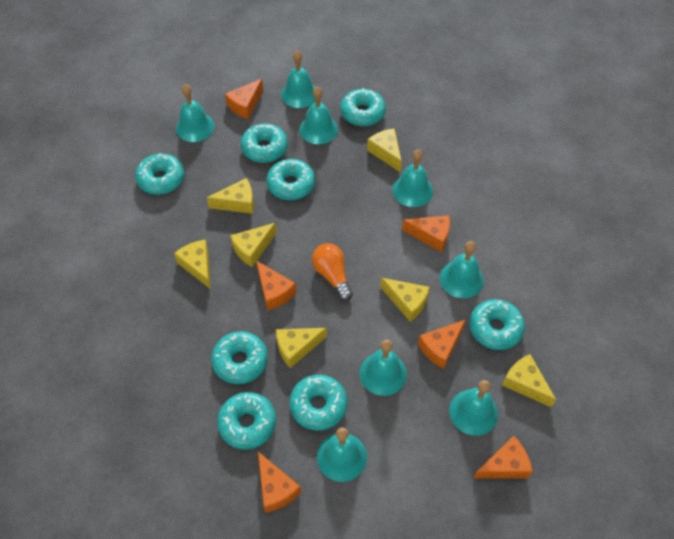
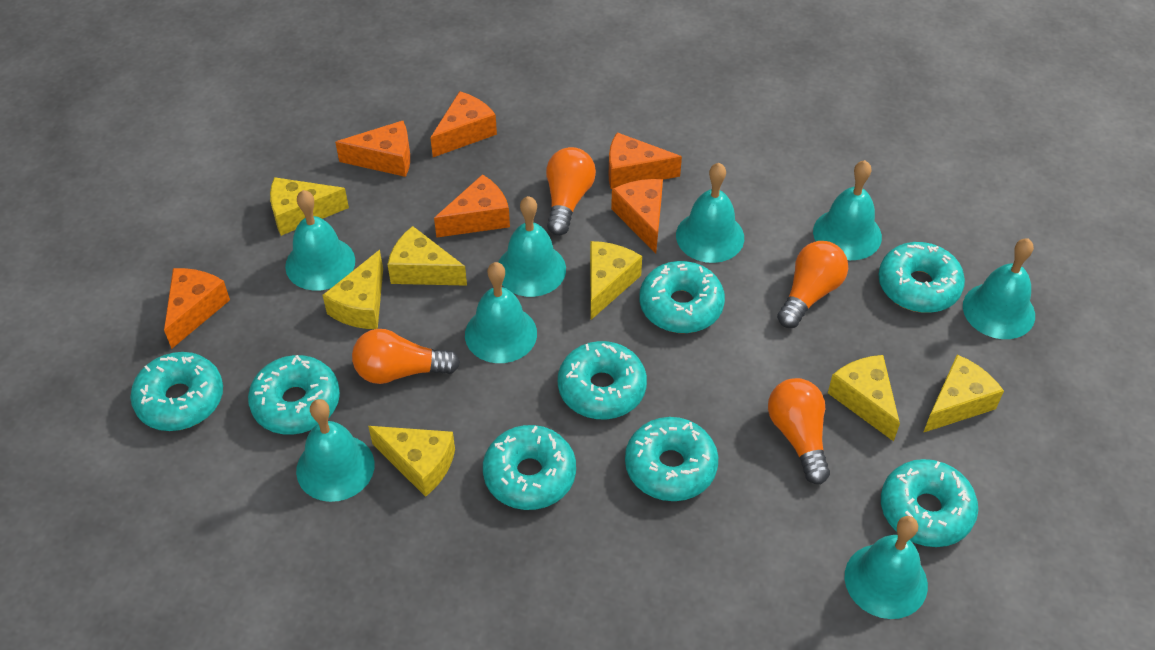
orange light bulb: 1 -> 4

